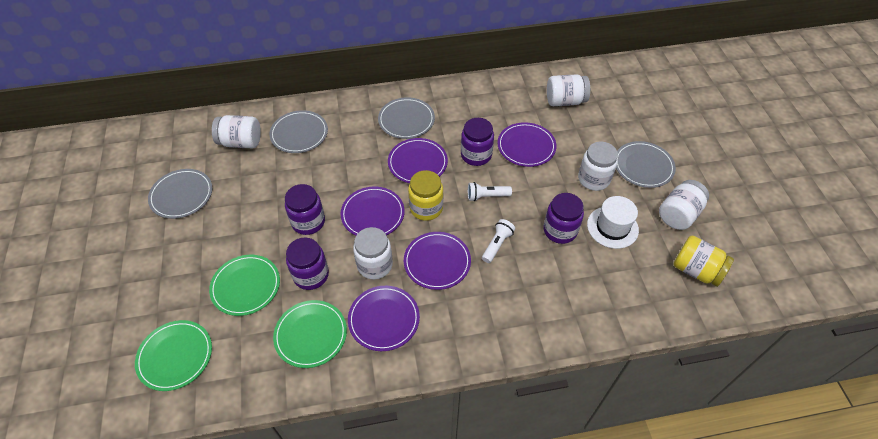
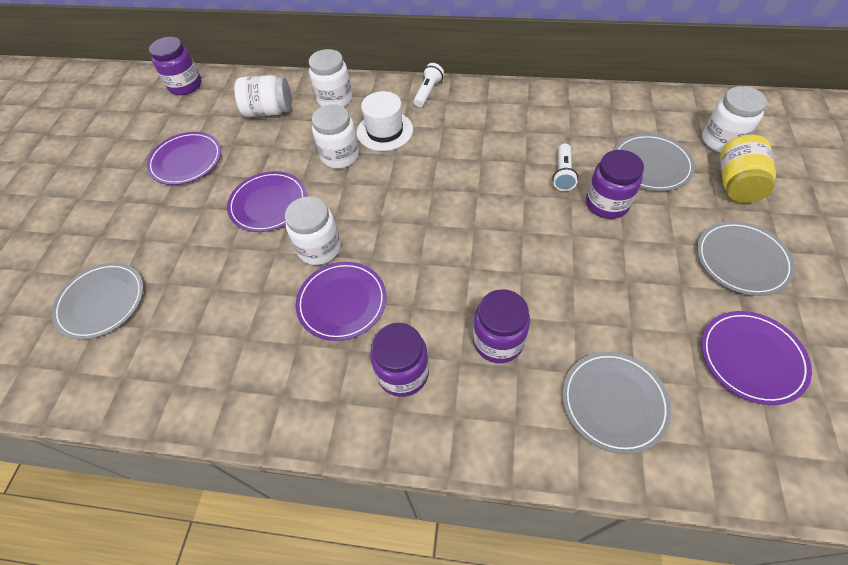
green plate: 3 -> 0
purple plate: 5 -> 4
yellow jar: 2 -> 1

